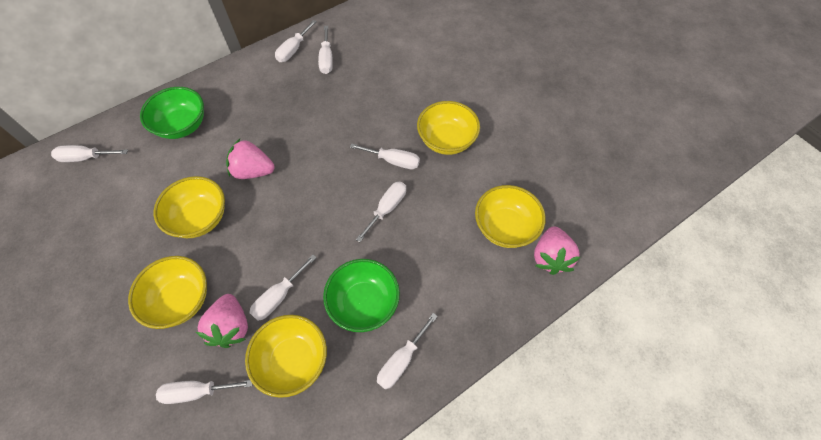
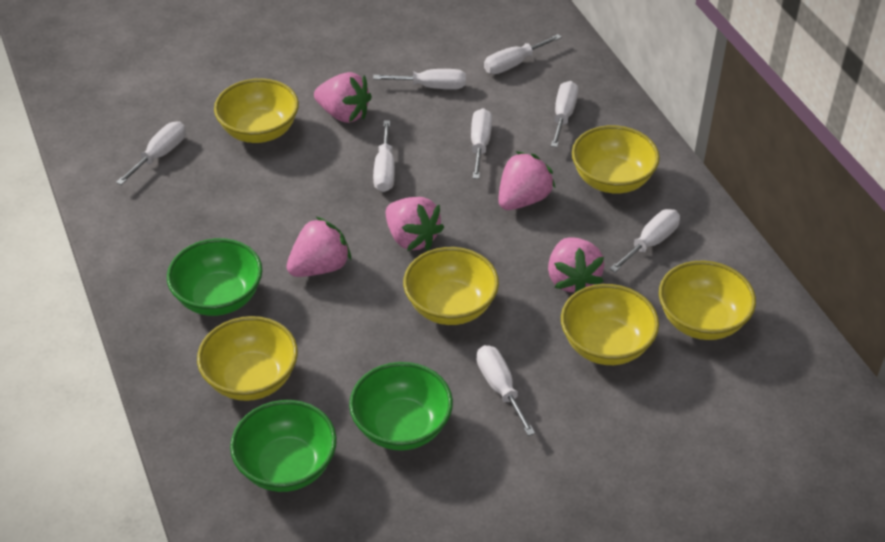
green bowl: 2 -> 3
pink strawberry: 3 -> 5
yellow bowl: 5 -> 6

